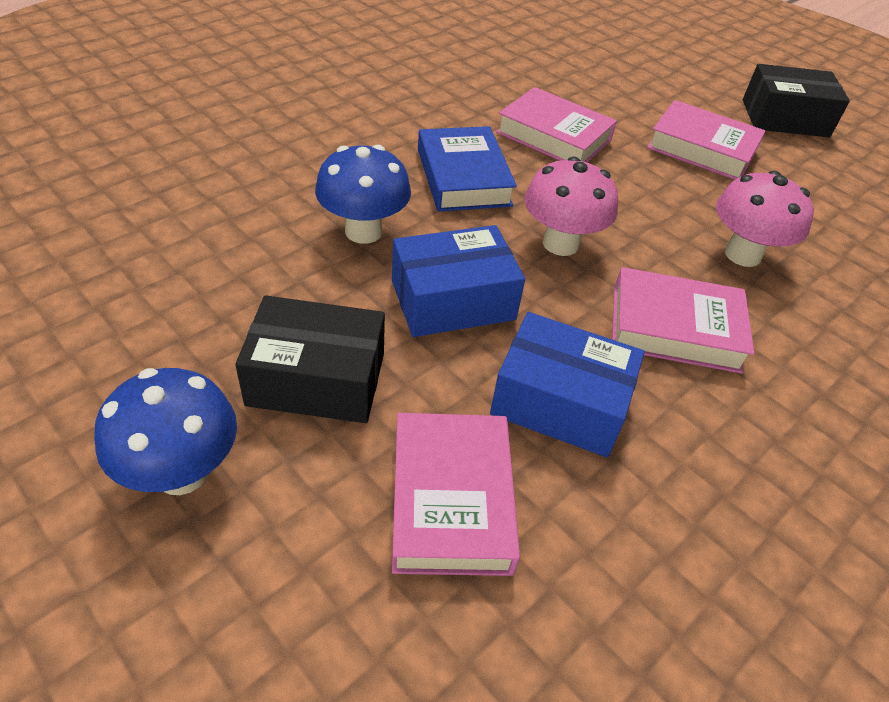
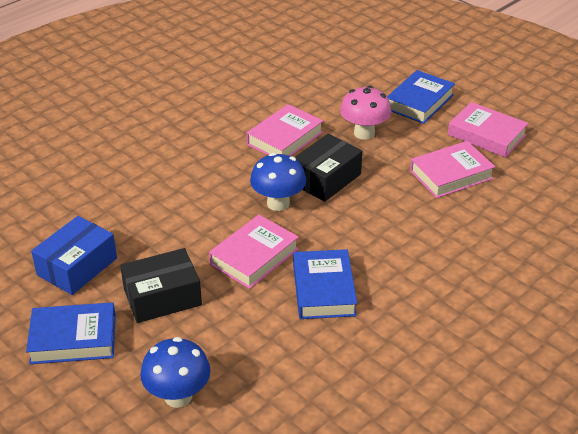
blue book: 1 -> 3
blue box: 2 -> 1
pink mushroom: 2 -> 1

